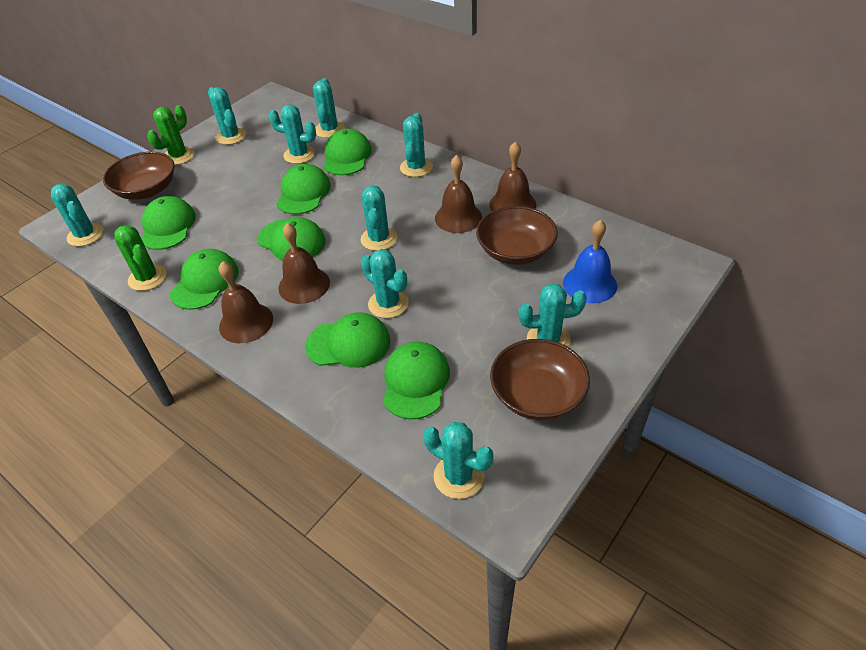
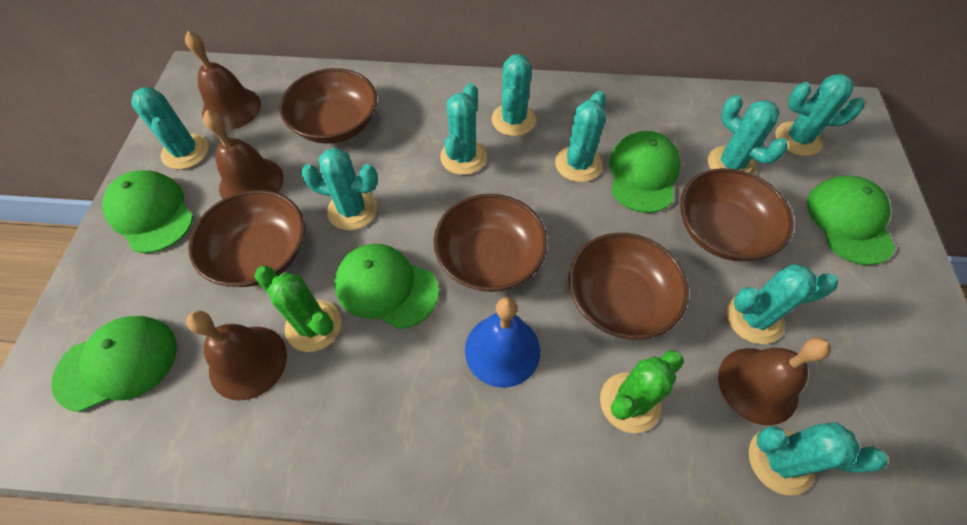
brown bowl: 3 -> 5
green cap: 7 -> 5

